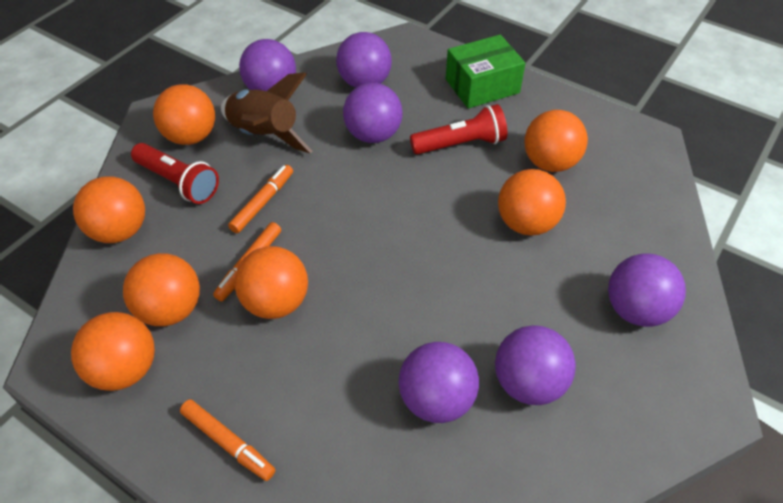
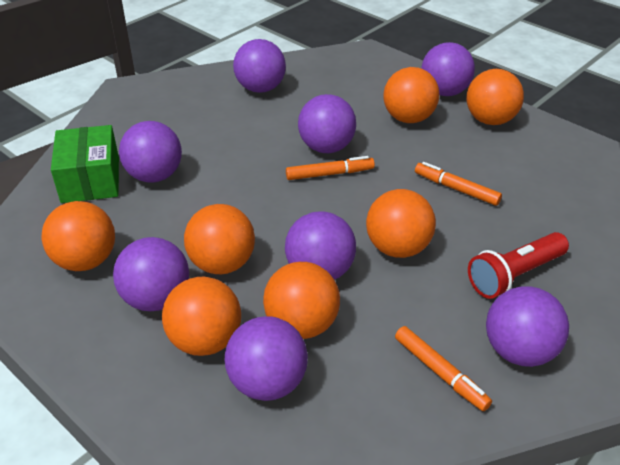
brown rocket: 1 -> 0
purple ball: 6 -> 8
red flashlight: 2 -> 1

